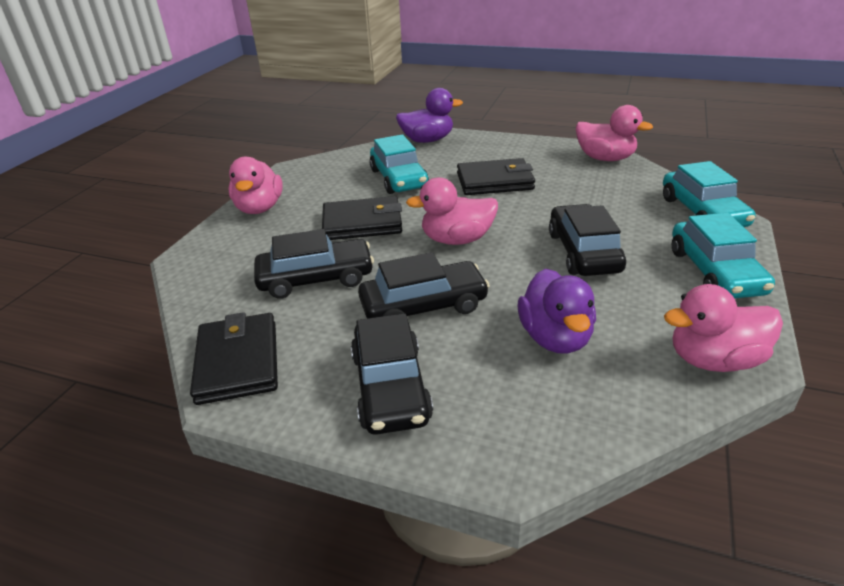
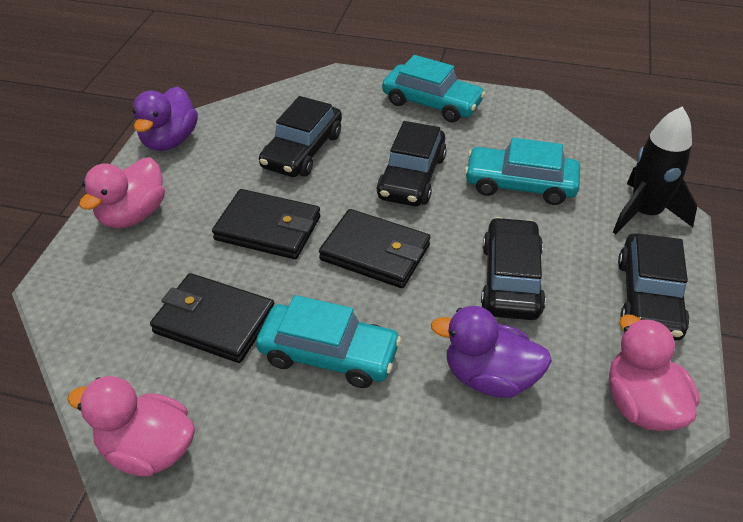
black rocket: 0 -> 1
pink duck: 4 -> 3

